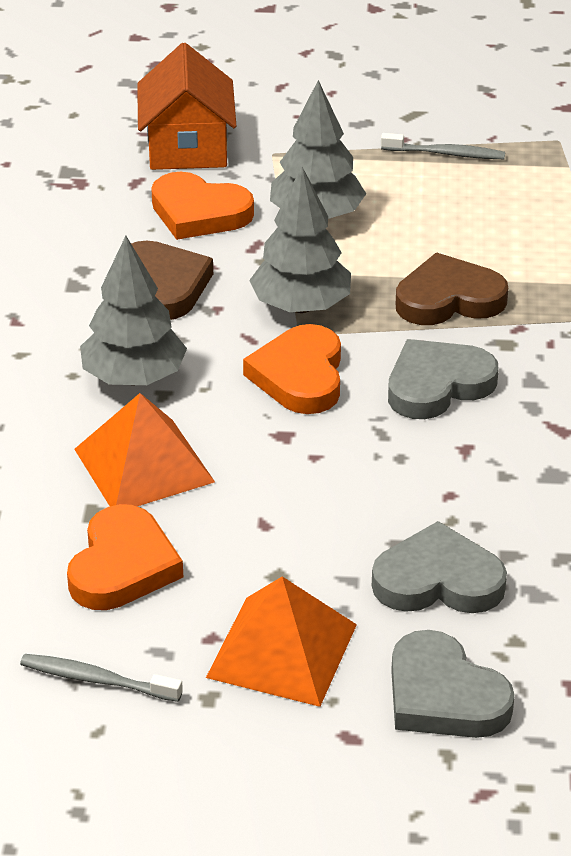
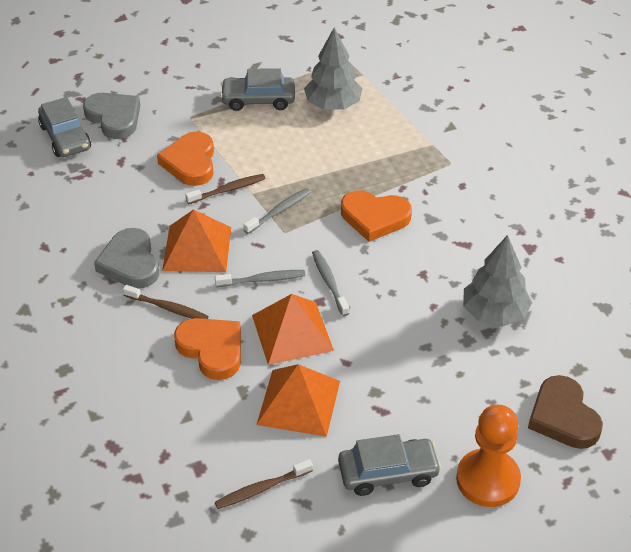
brown heart: 2 -> 1
brown toothbrush: 0 -> 3
grey car: 0 -> 3
grey heart: 3 -> 2
grey toothbrush: 2 -> 3
grey tree: 3 -> 2
orange house: 1 -> 0
orange pawn: 0 -> 1
orange pyramid: 2 -> 3

